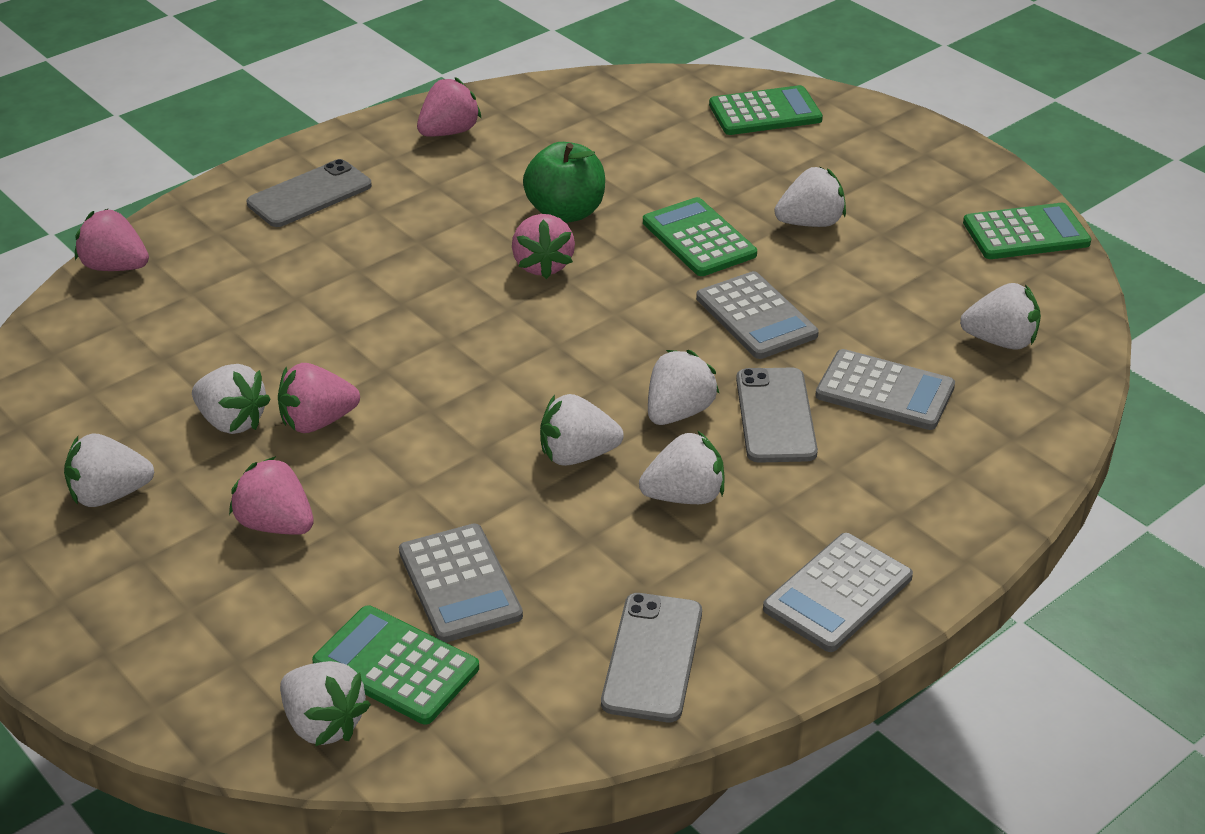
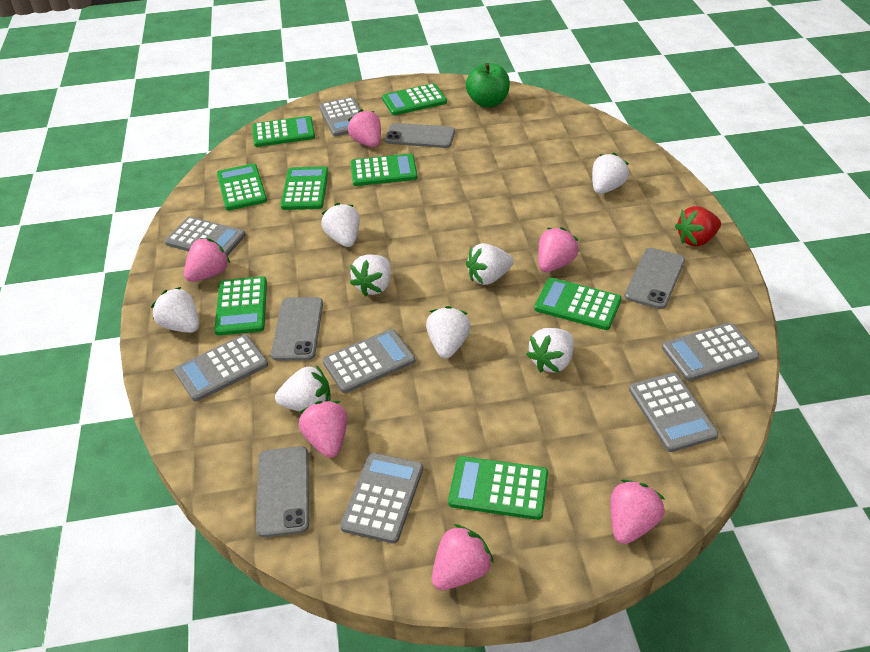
green calculator: 4 -> 8
grey calculator: 4 -> 7
grey phone: 3 -> 4
pink strawberry: 5 -> 6
red strawberry: 0 -> 1

